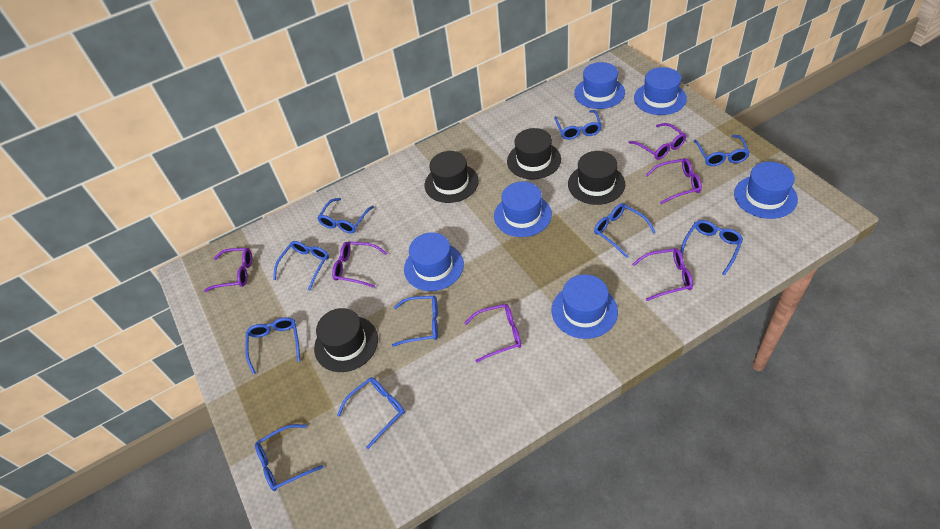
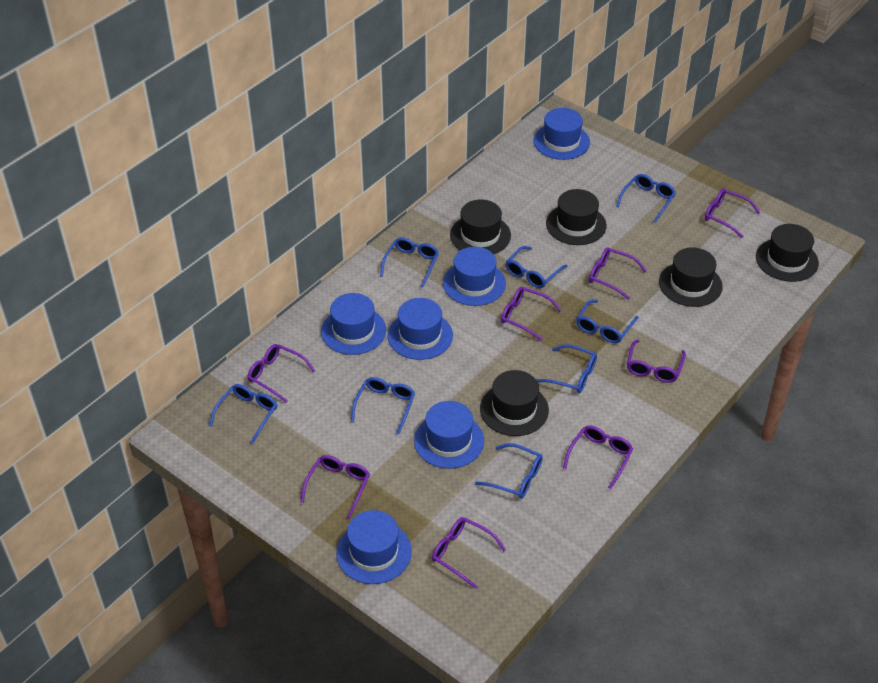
black hat: 4 -> 5
blue glasses: 10 -> 8
purple glasses: 6 -> 8

